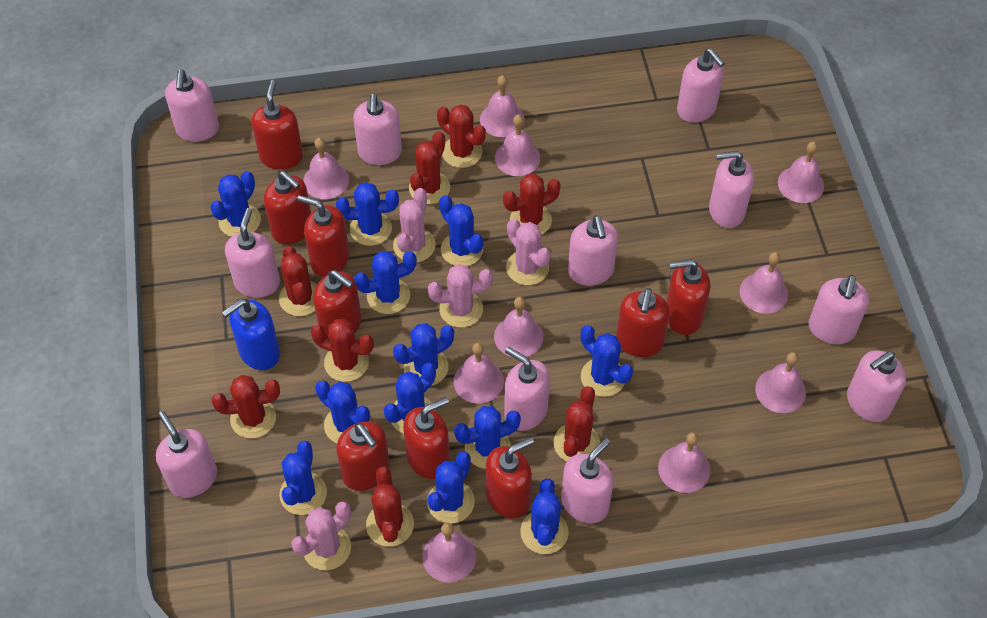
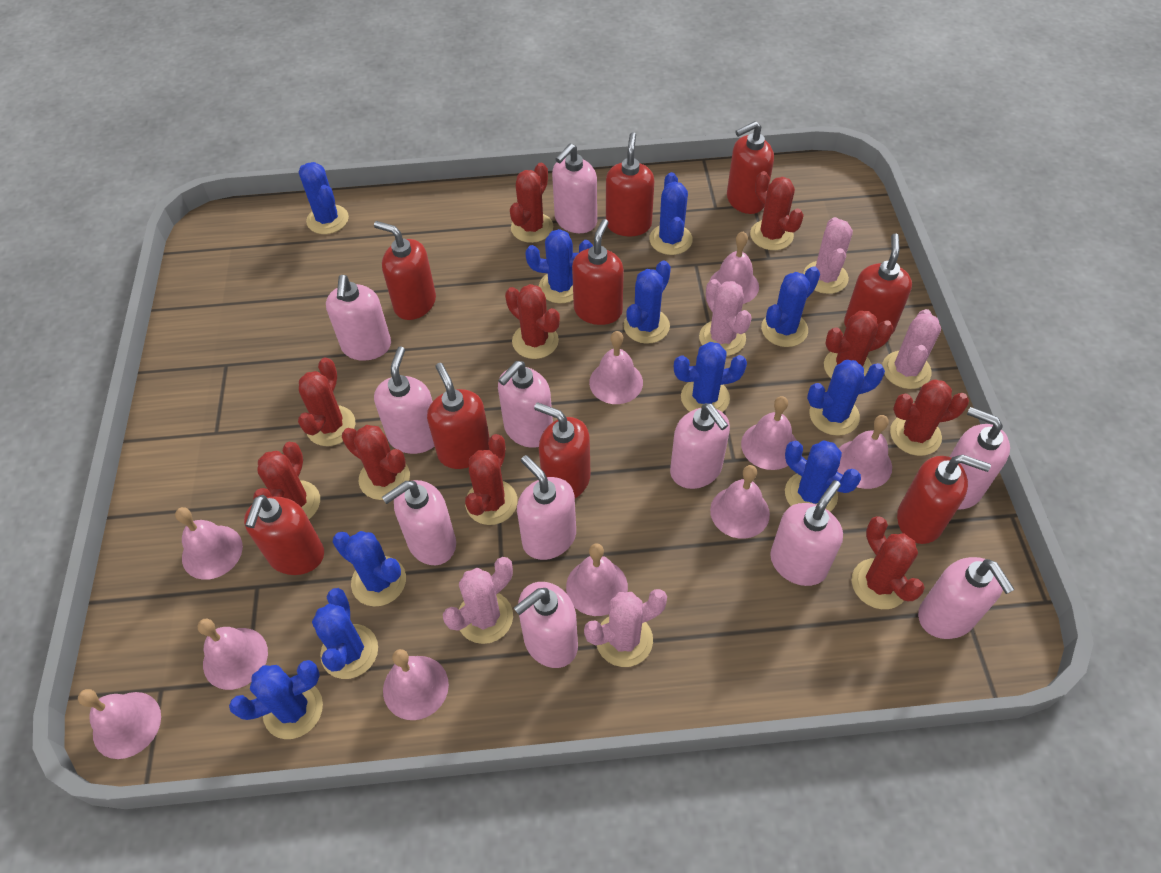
blue cactus: 12 -> 11
blue soap dispenser: 1 -> 0
pink cactus: 4 -> 5
red cactus: 8 -> 10

